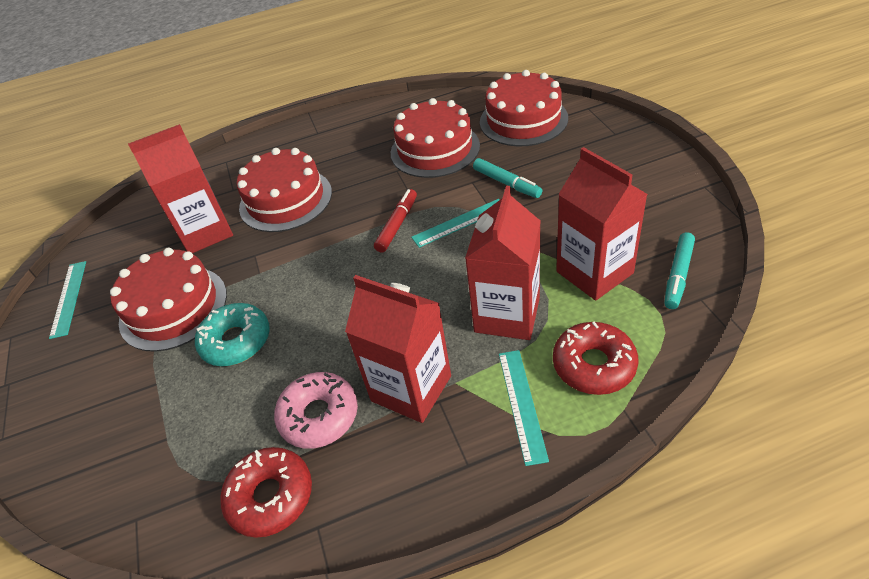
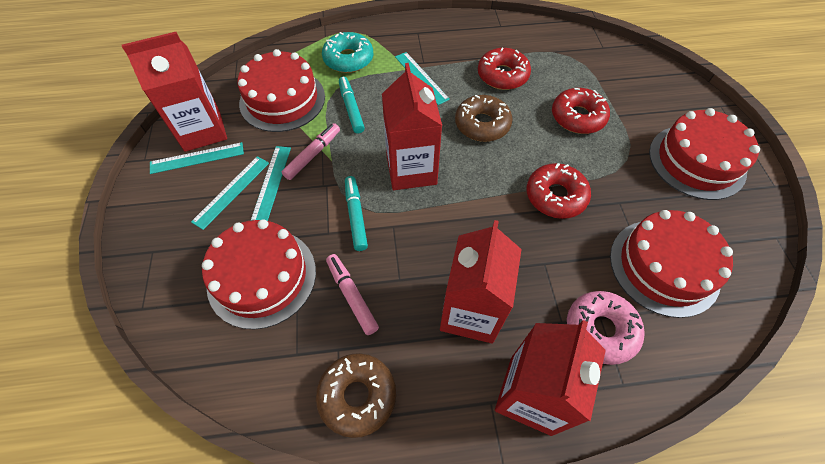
brown donut: 0 -> 2
pink marker: 0 -> 2
red donut: 2 -> 3
red marker: 1 -> 0
turquoise ruler: 3 -> 4

